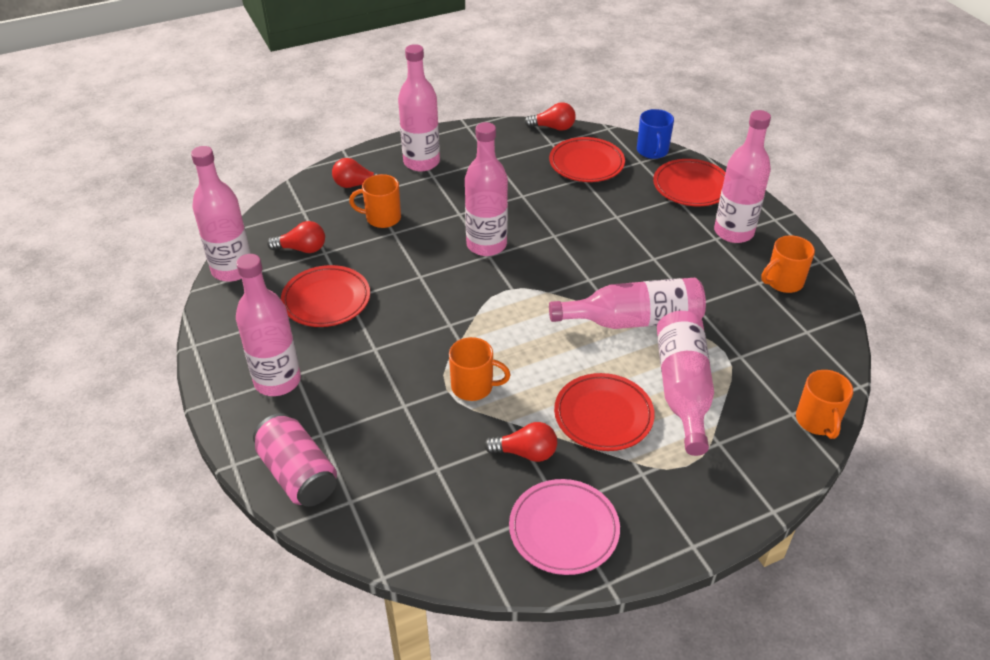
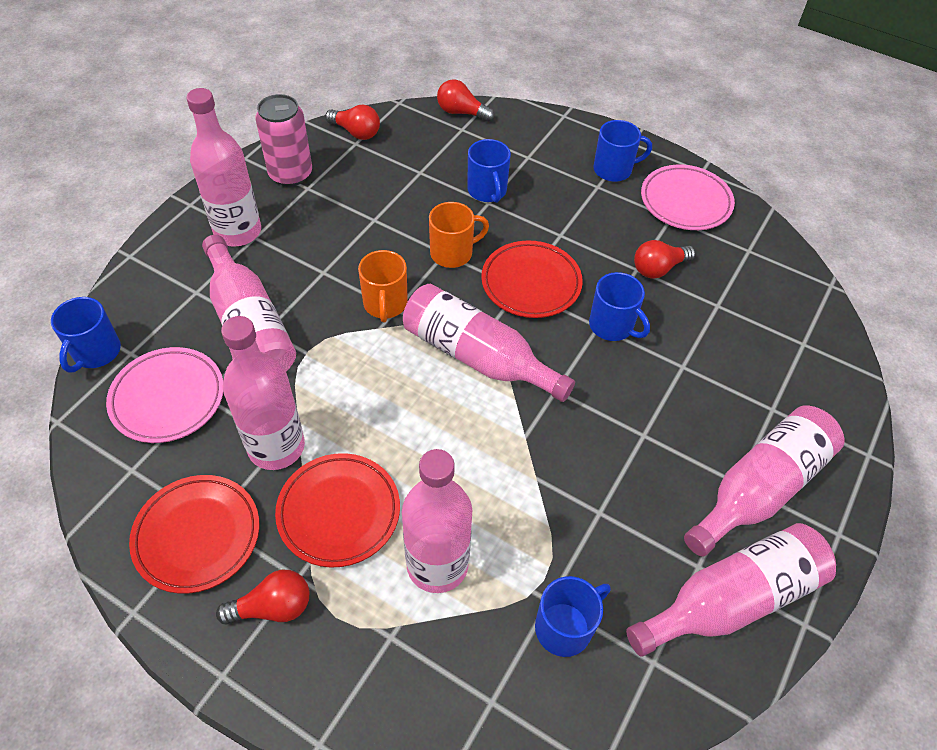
blue mug: 1 -> 5
orange mug: 4 -> 2
pink plate: 1 -> 2
red plate: 4 -> 3

